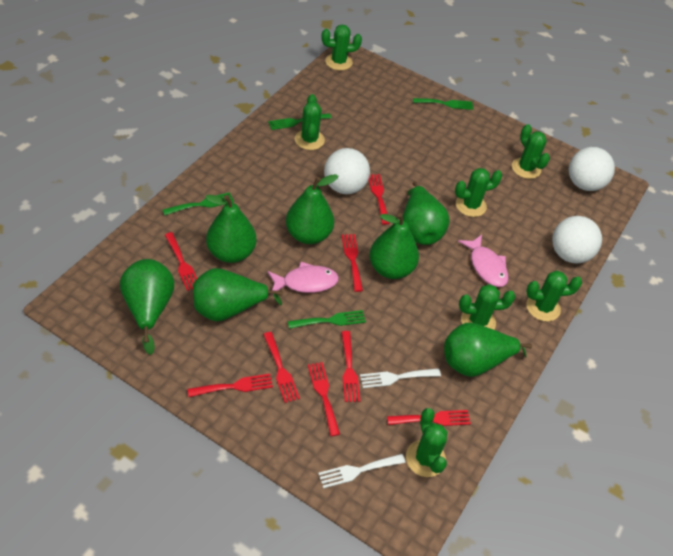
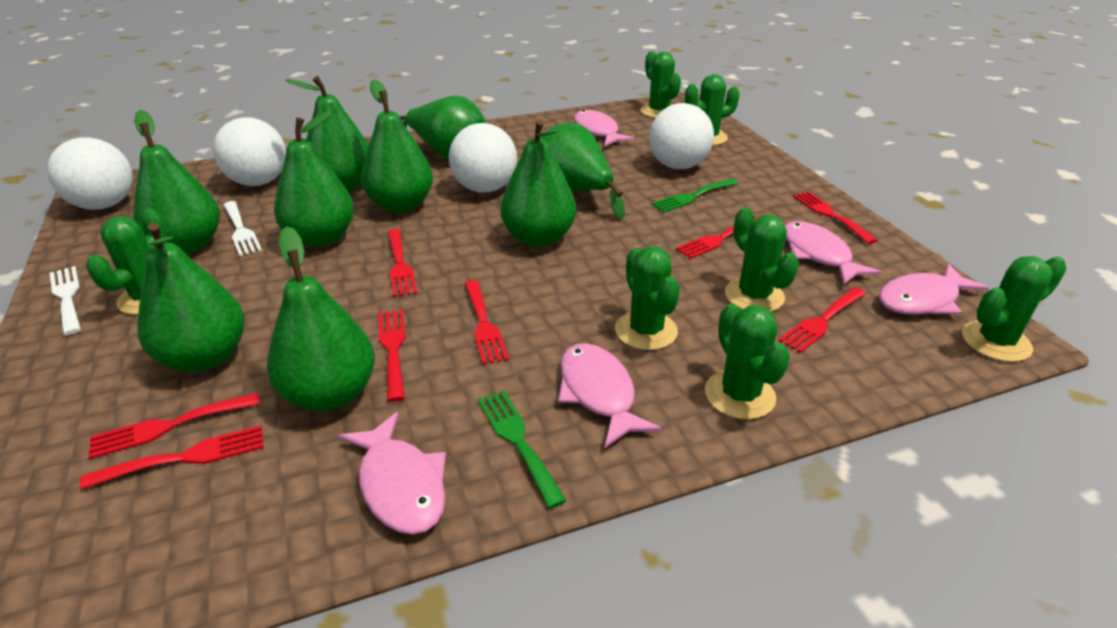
green fork: 4 -> 2
green pear: 7 -> 9
pink fish: 2 -> 5
white ball: 3 -> 4

